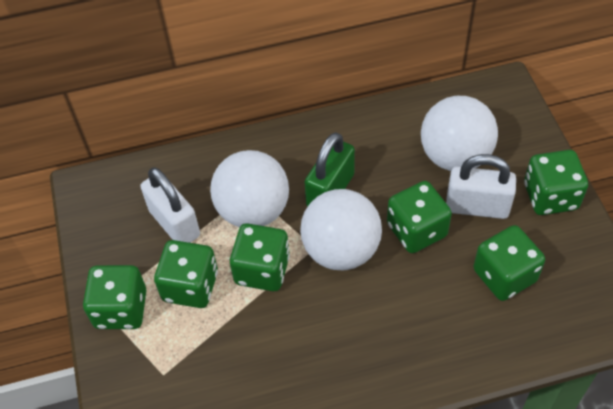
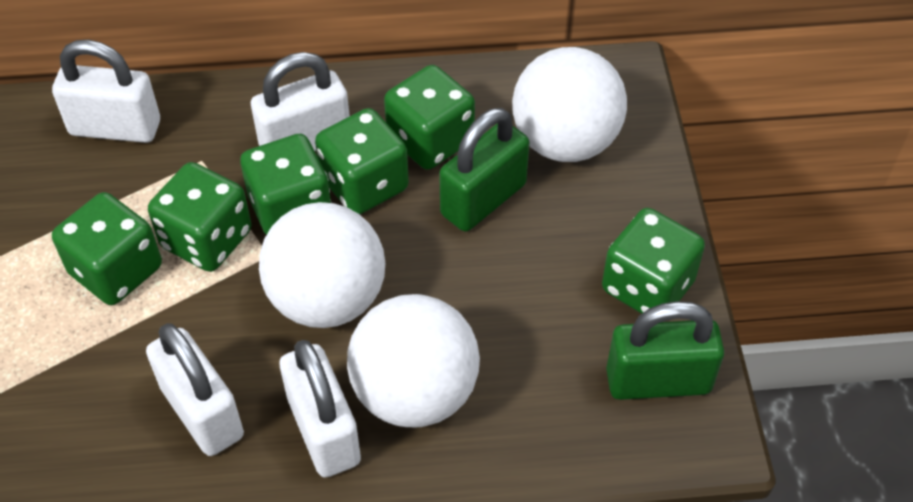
green padlock: 1 -> 2
white padlock: 2 -> 4

